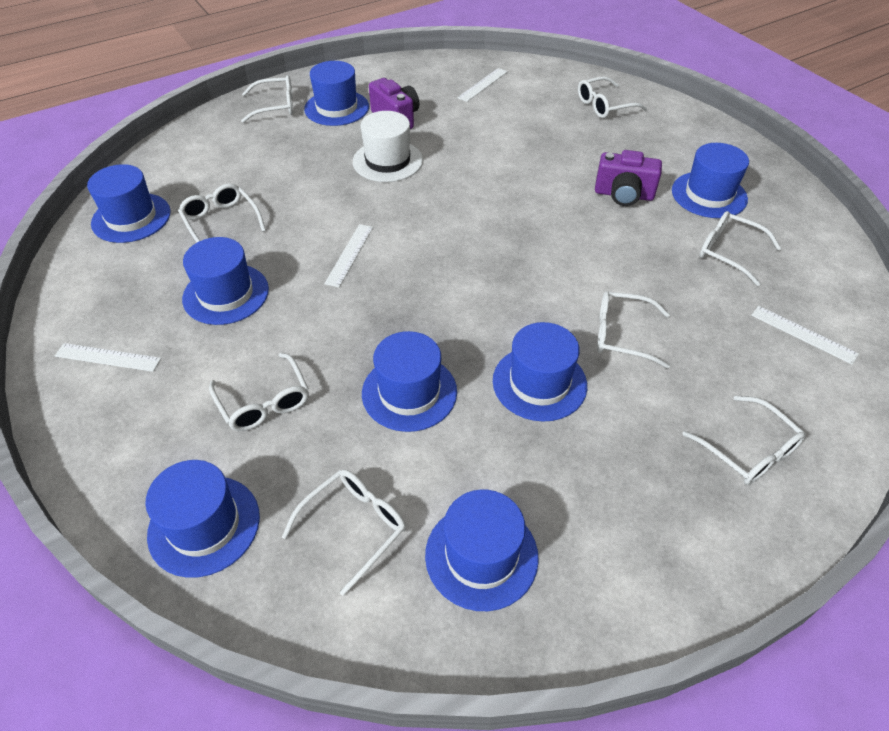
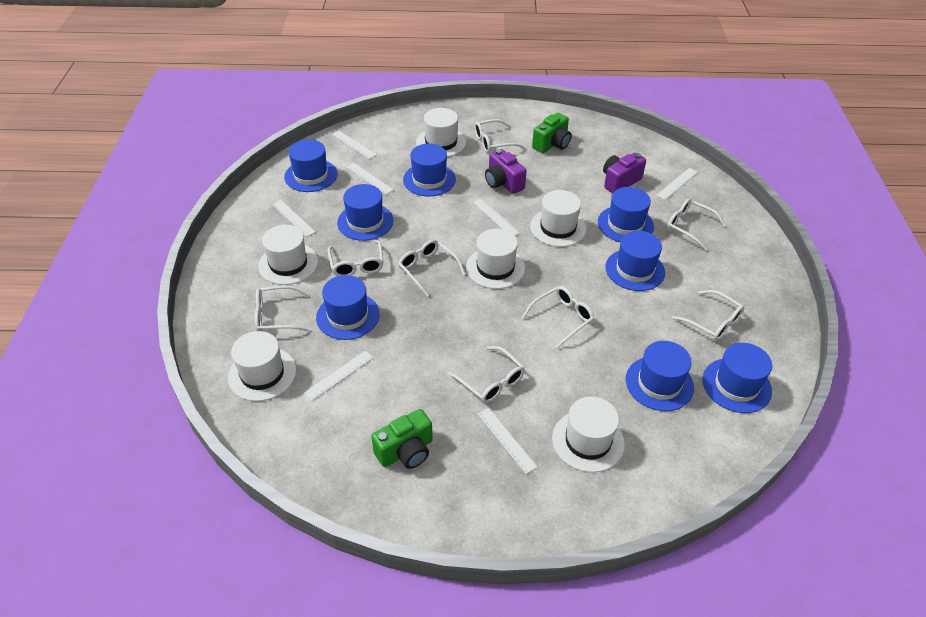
green camera: 0 -> 2
white hat: 1 -> 6
white ruler: 4 -> 7

